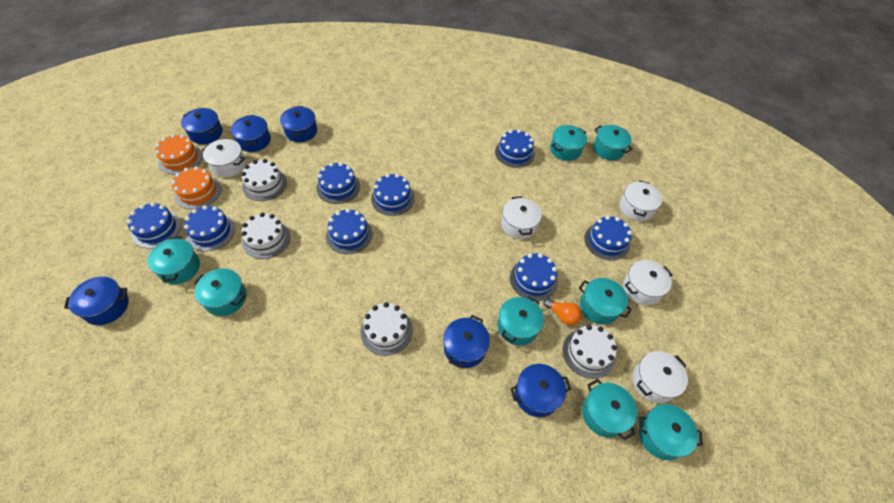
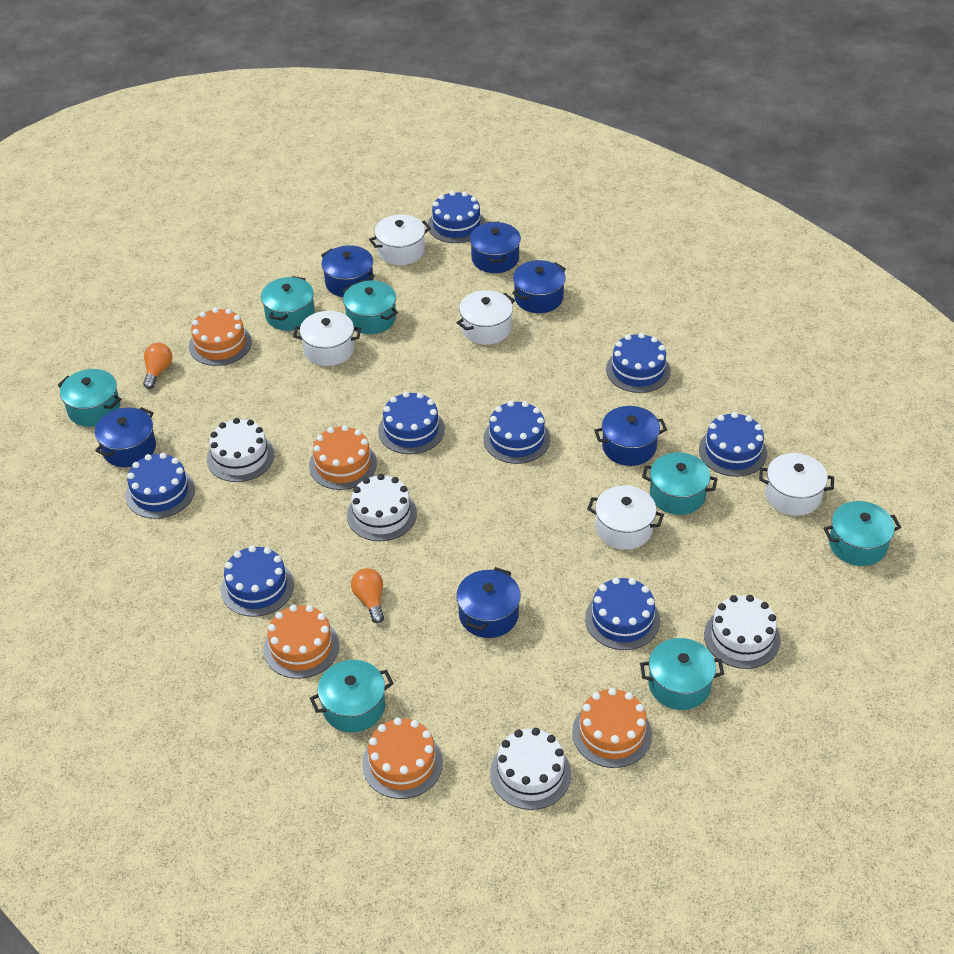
orange cake: 2 -> 5
orange light bulb: 1 -> 2
turquoise pot: 8 -> 7

